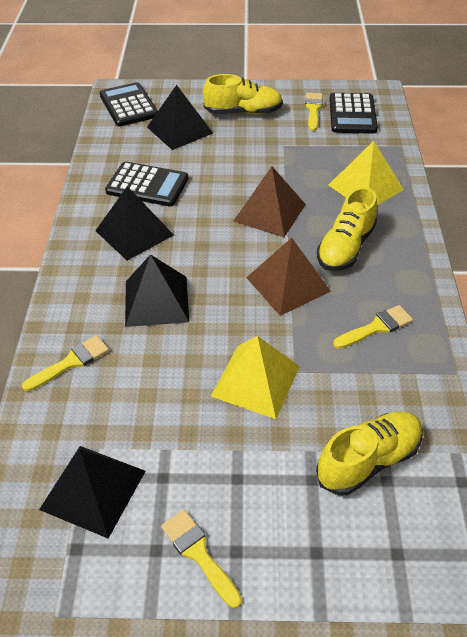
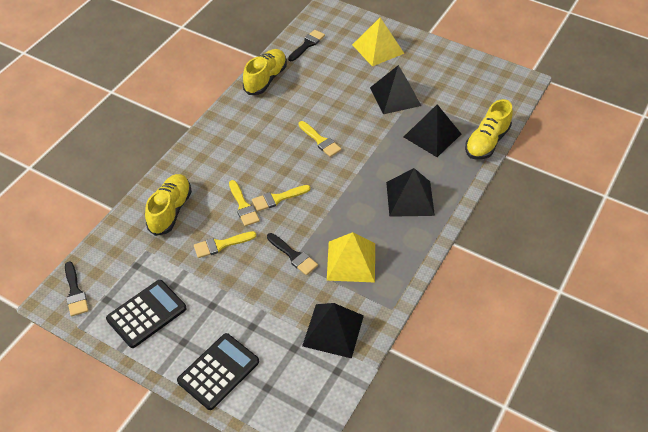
black brush: 0 -> 3
black calculator: 3 -> 2
brown pyramid: 2 -> 0

